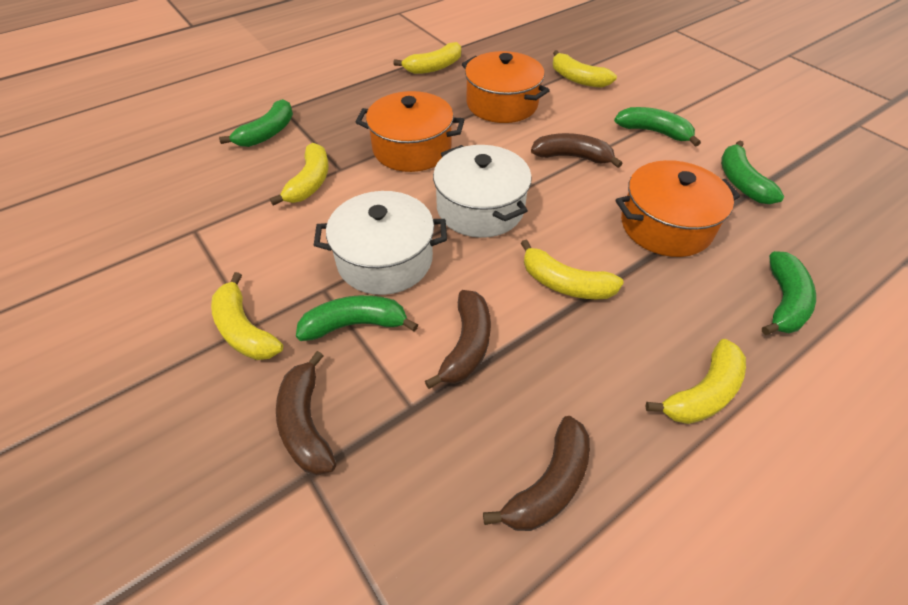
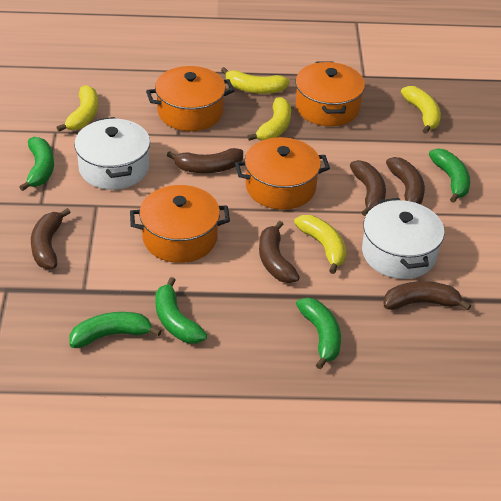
brown banana: 4 -> 6
orange pot: 3 -> 4
yellow banana: 6 -> 5

